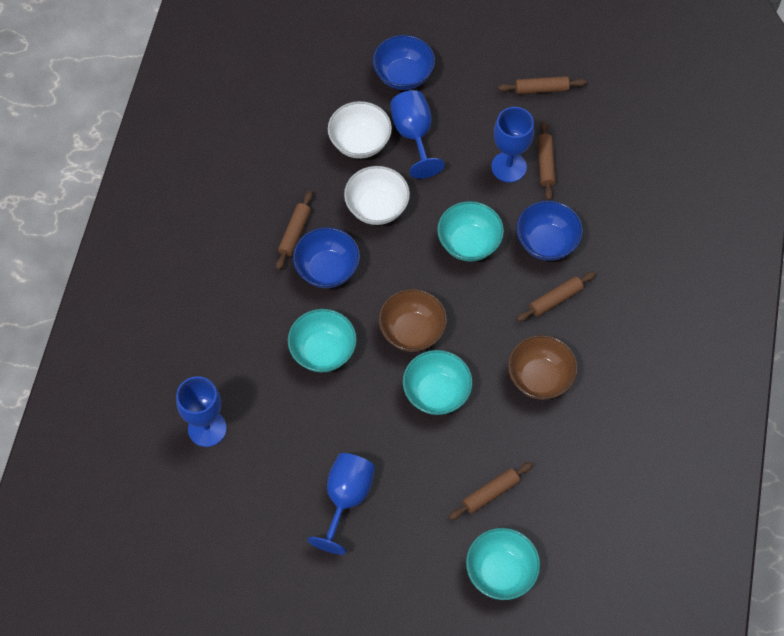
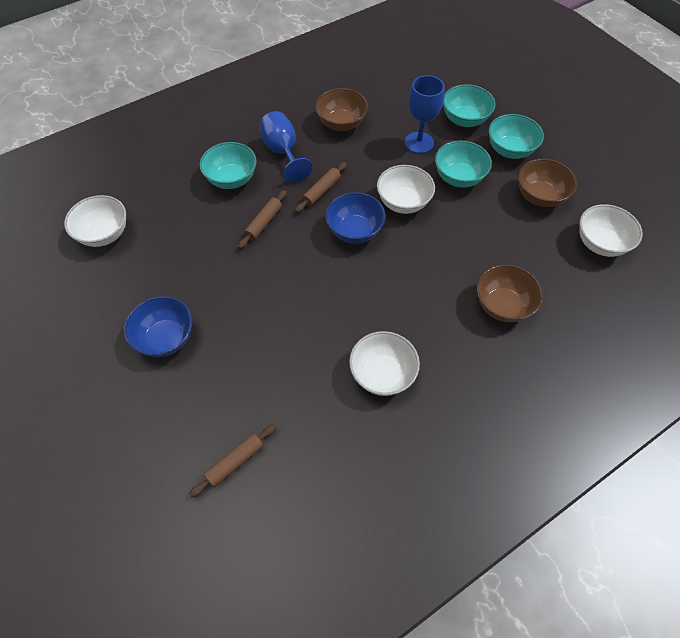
blue bowl: 3 -> 2
blue goblet: 4 -> 2
brown bowl: 2 -> 3
brown rolling pin: 5 -> 3
white bowl: 2 -> 4

